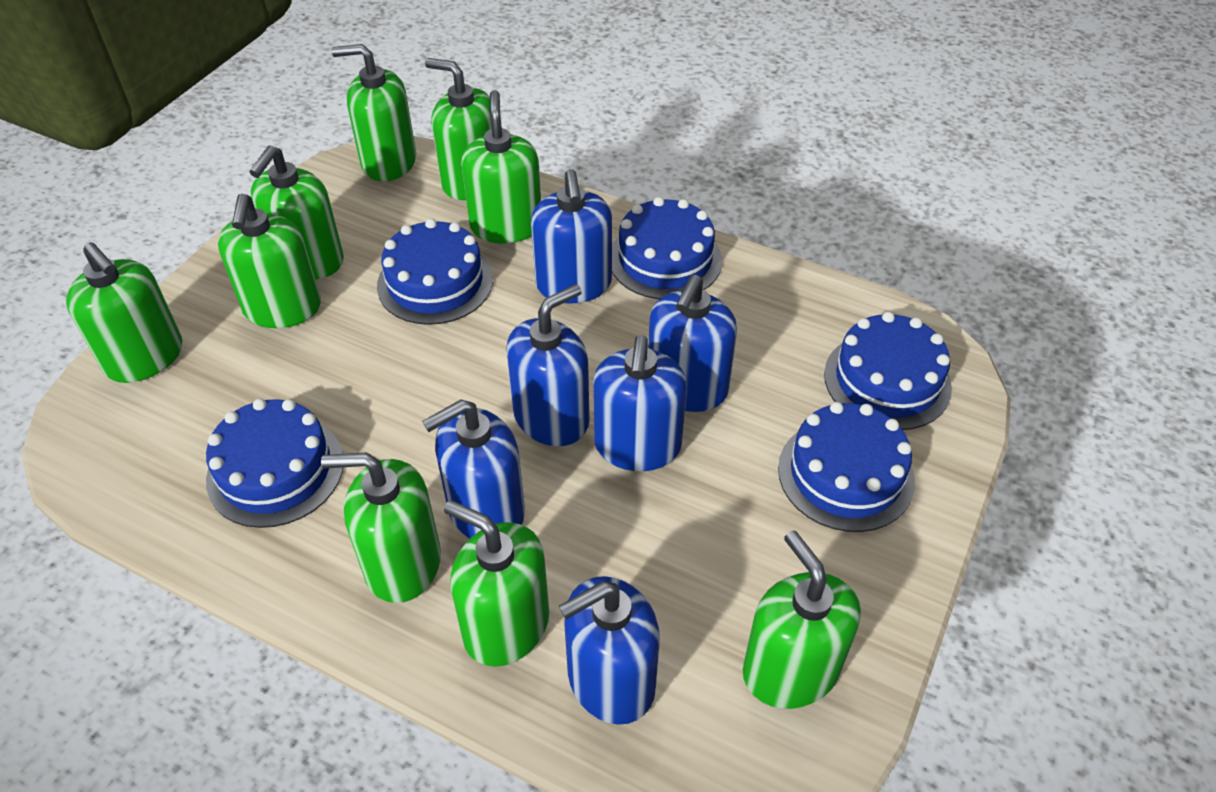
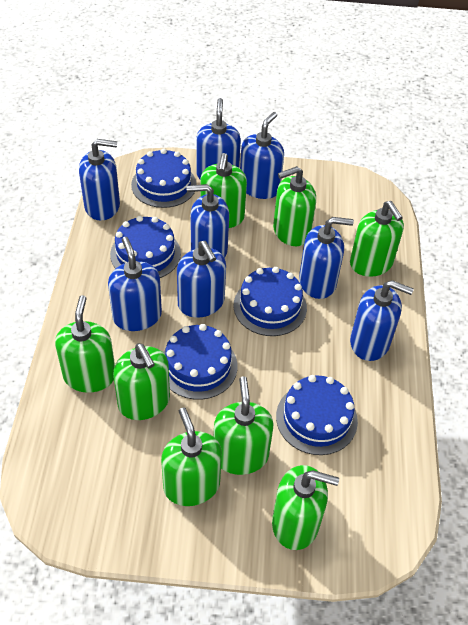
blue soap dispenser: 6 -> 8
green soap dispenser: 9 -> 8

